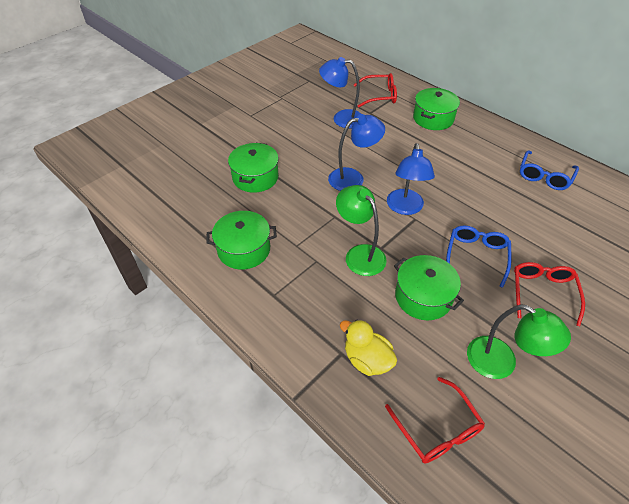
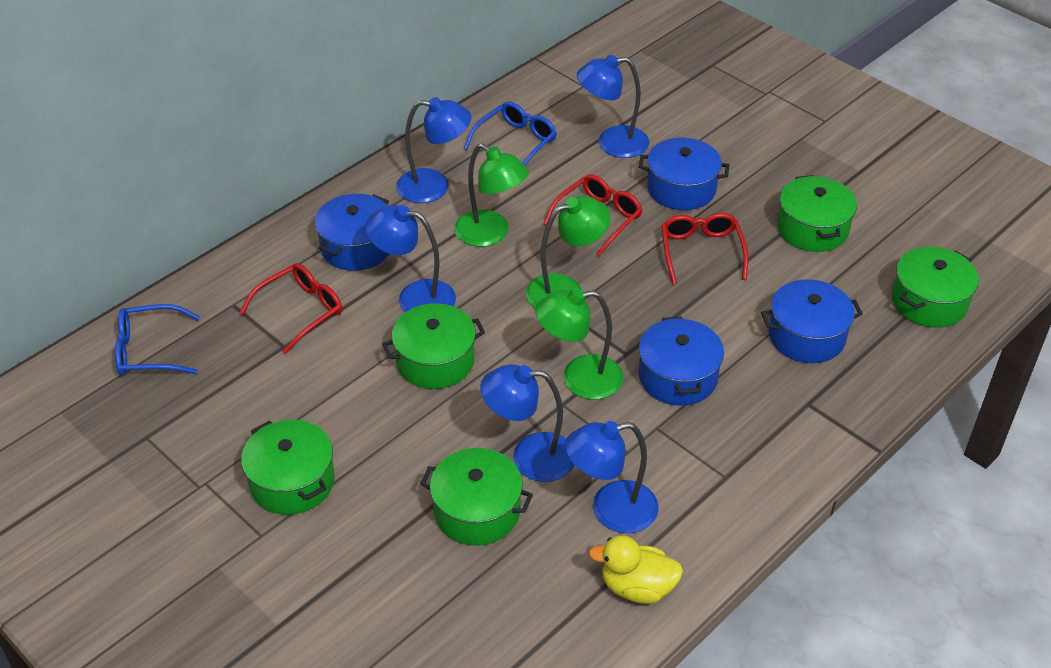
blue lamp: 3 -> 5
blue pot: 0 -> 4
green lamp: 2 -> 3
green pot: 4 -> 5

